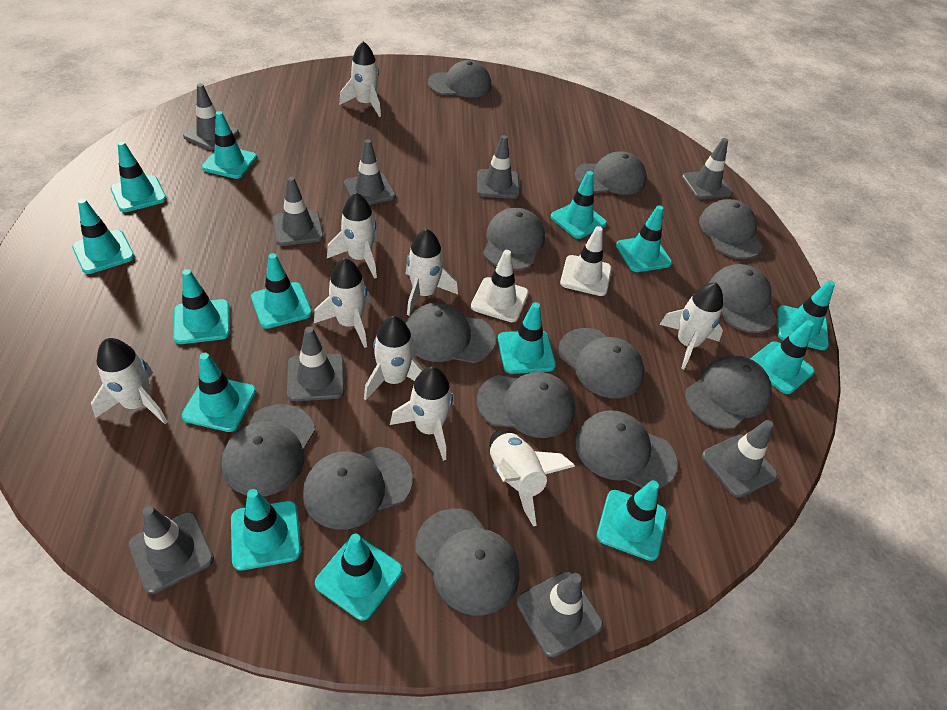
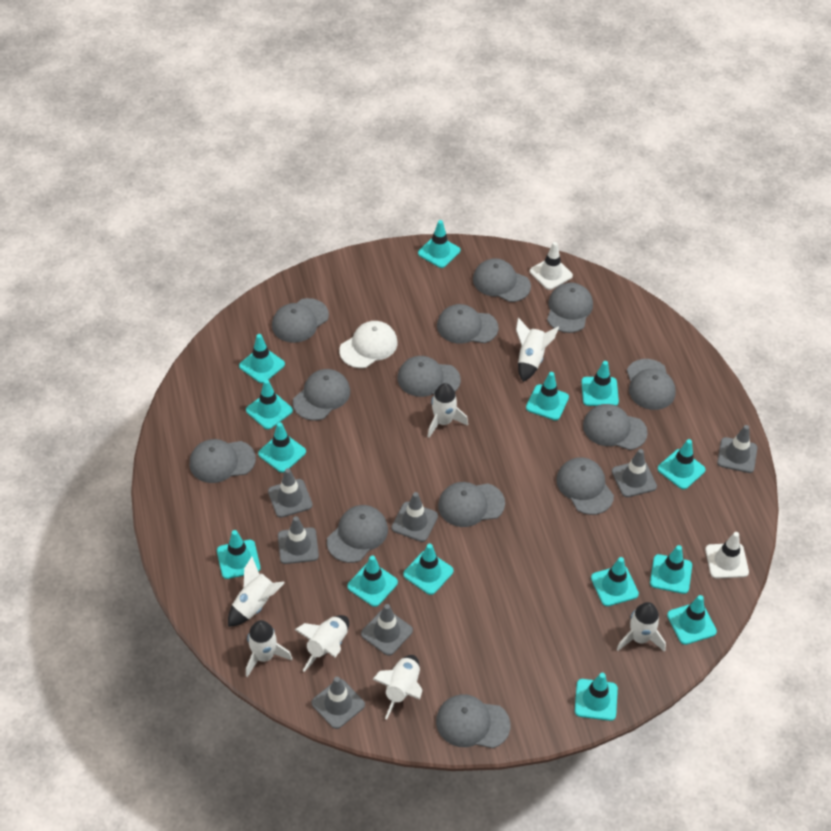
grey traffic cone: 9 -> 7
white cap: 0 -> 1
white rocket: 9 -> 7

